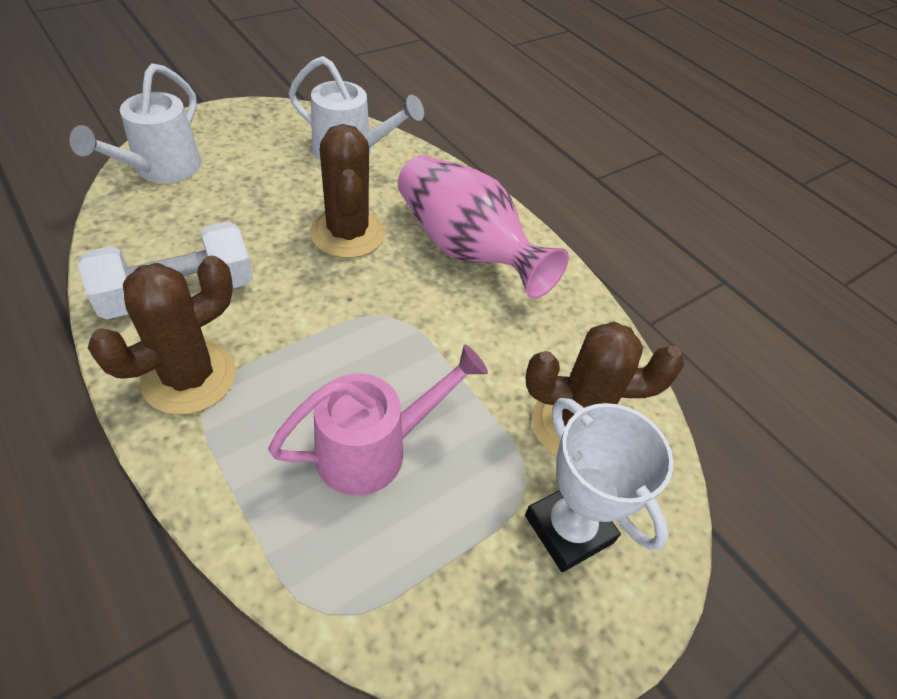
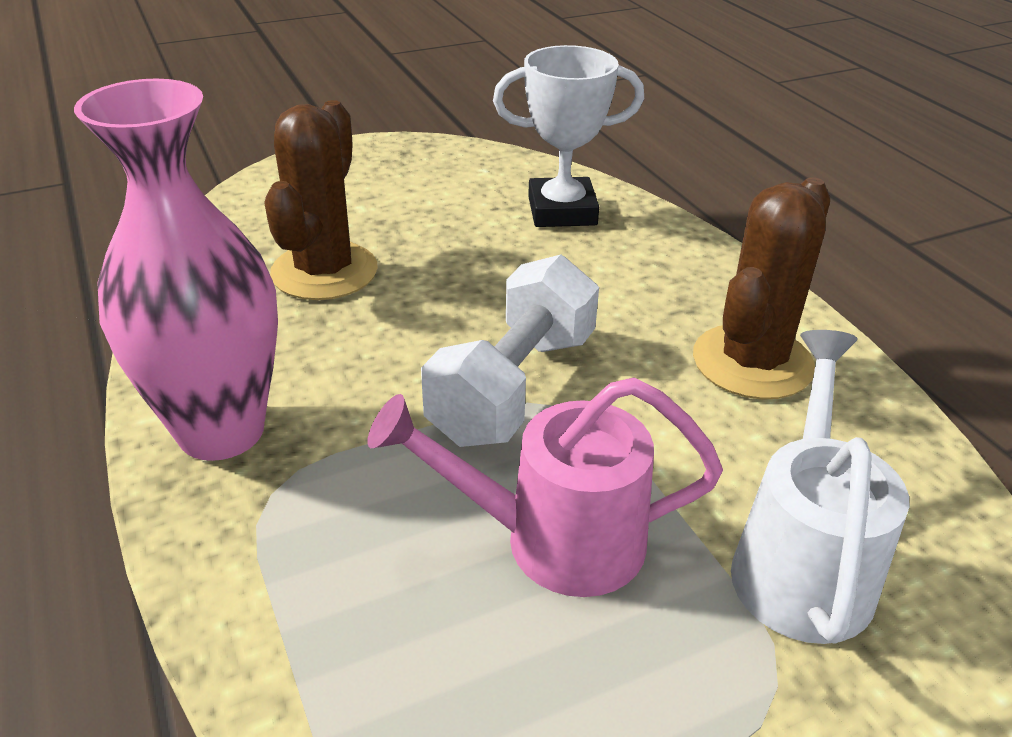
brown cactus: 3 -> 2
white watering can: 2 -> 1

